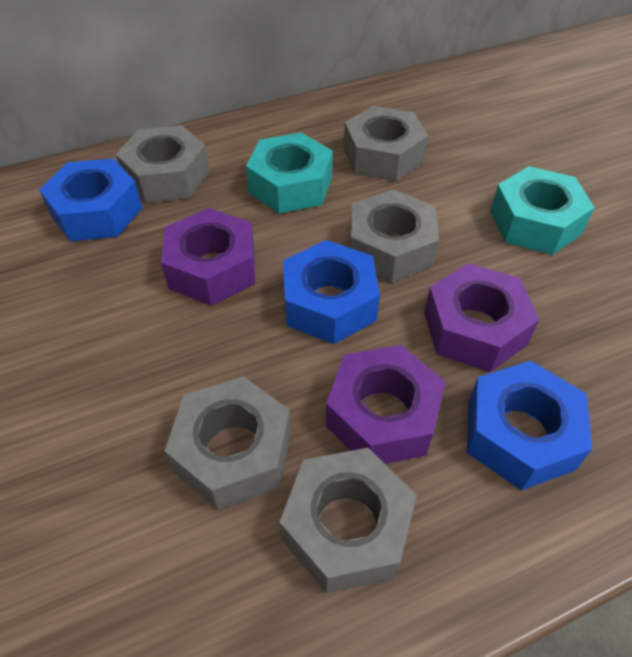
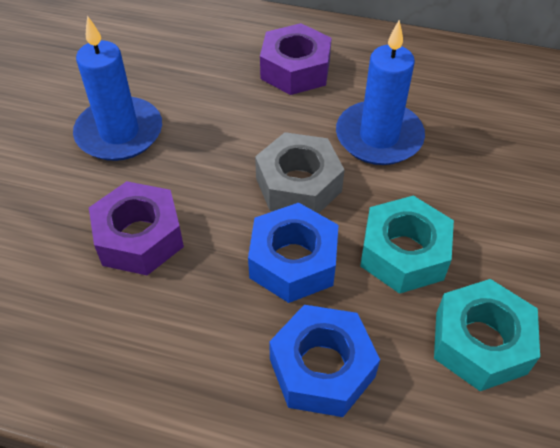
blue candle: 0 -> 2
blue nut: 3 -> 2
grey nut: 5 -> 1
purple nut: 3 -> 2

